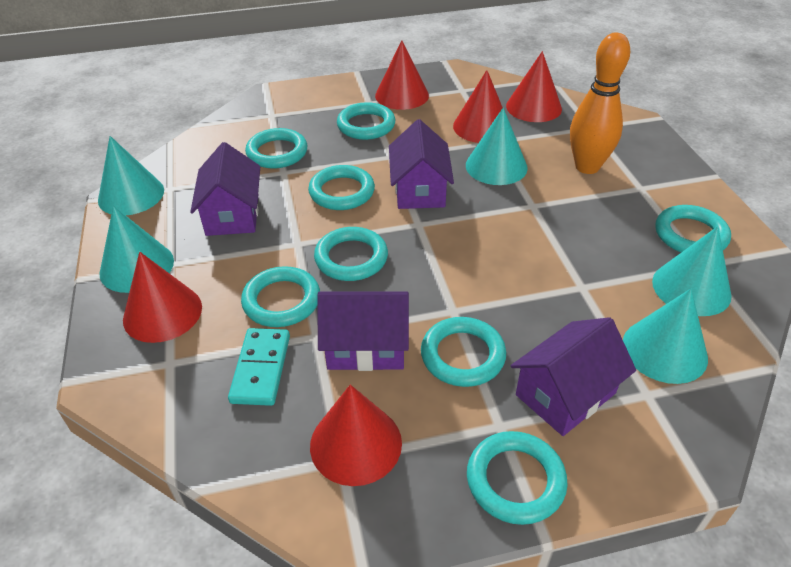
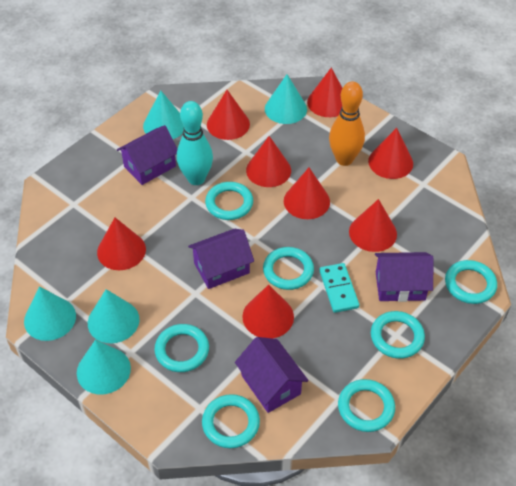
red cone: 5 -> 8
turquoise bowling pin: 0 -> 1
turquoise ring: 8 -> 7

